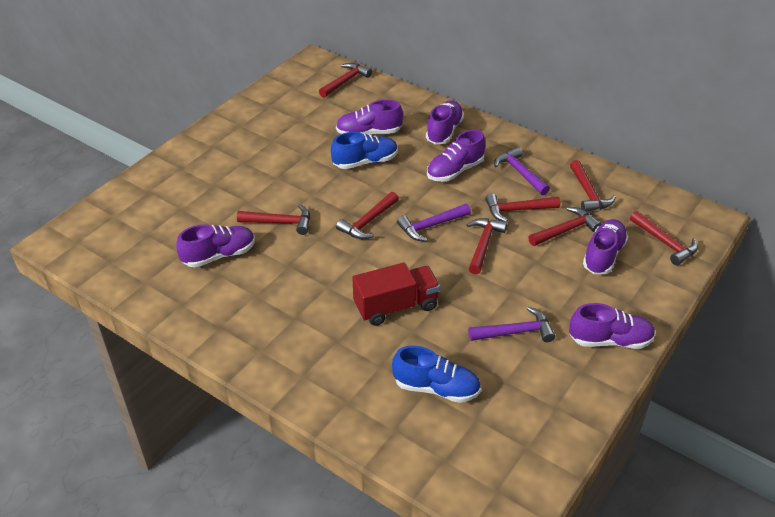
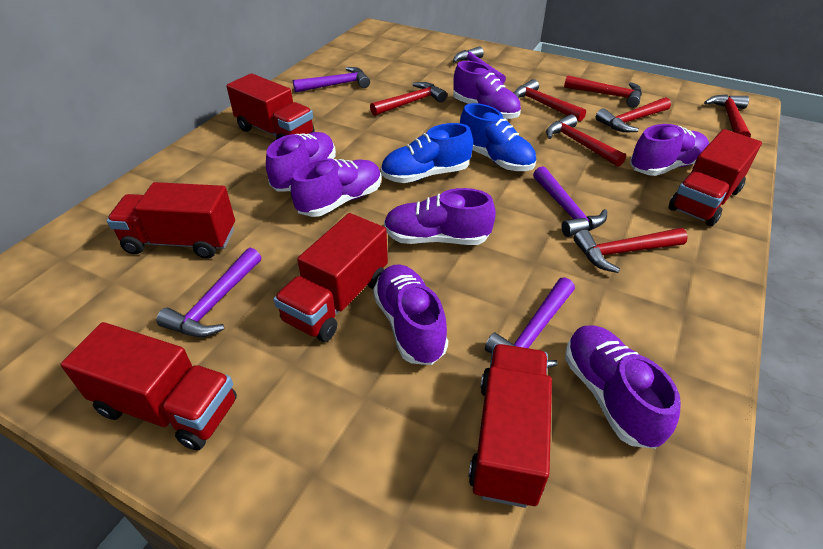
purple hammer: 3 -> 5
purple shoe: 6 -> 7
red hammer: 8 -> 7
red truck: 1 -> 6

